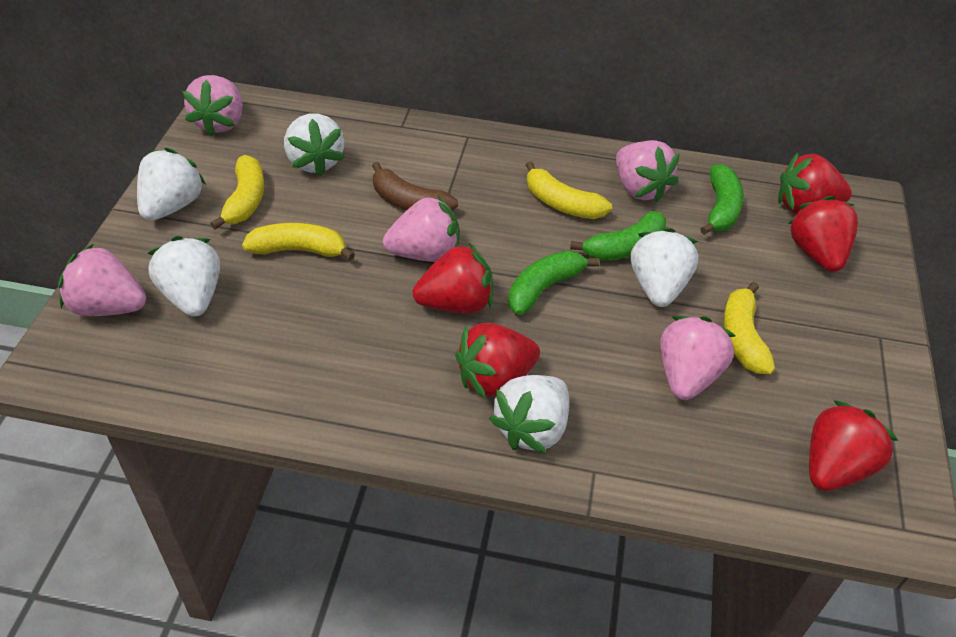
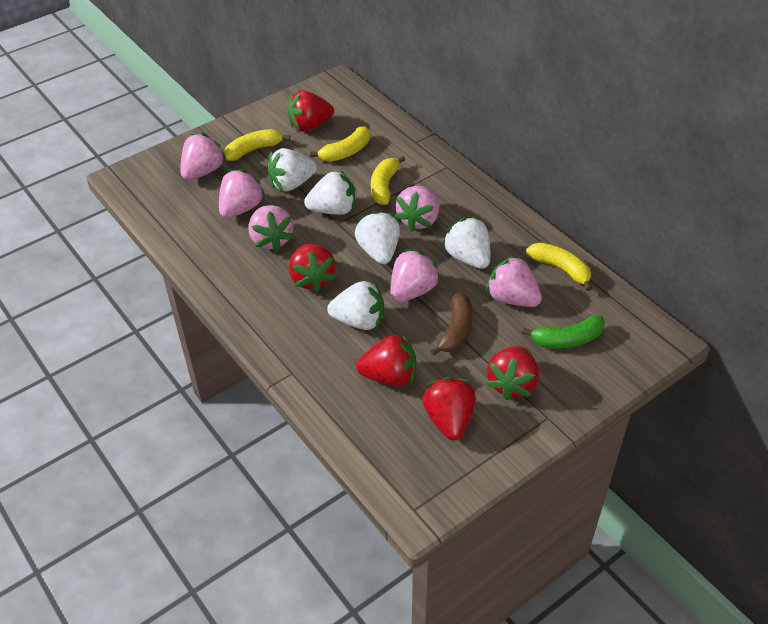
green banana: 3 -> 1
pink strawberry: 5 -> 6

